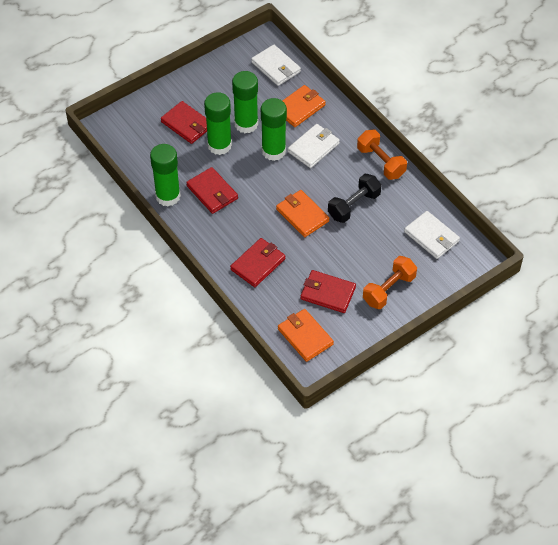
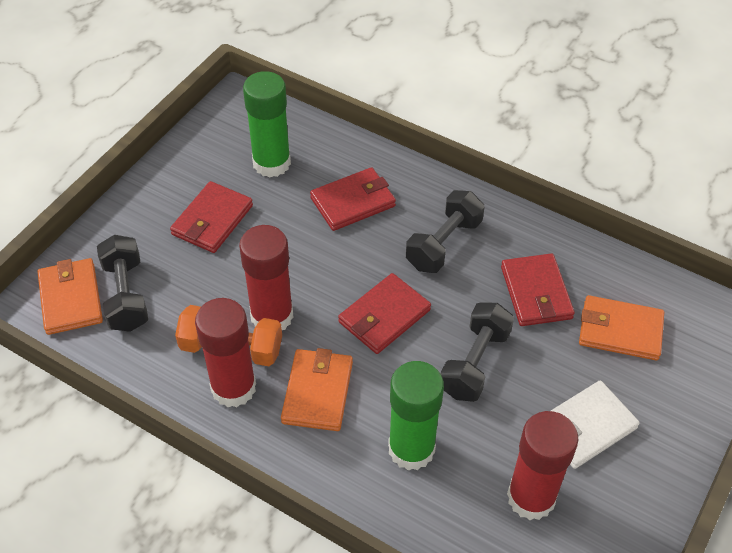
black dumbbell: 1 -> 3
green glue stick: 4 -> 2
orange dumbbell: 2 -> 1
red glue stick: 0 -> 3
white wallet: 3 -> 1

